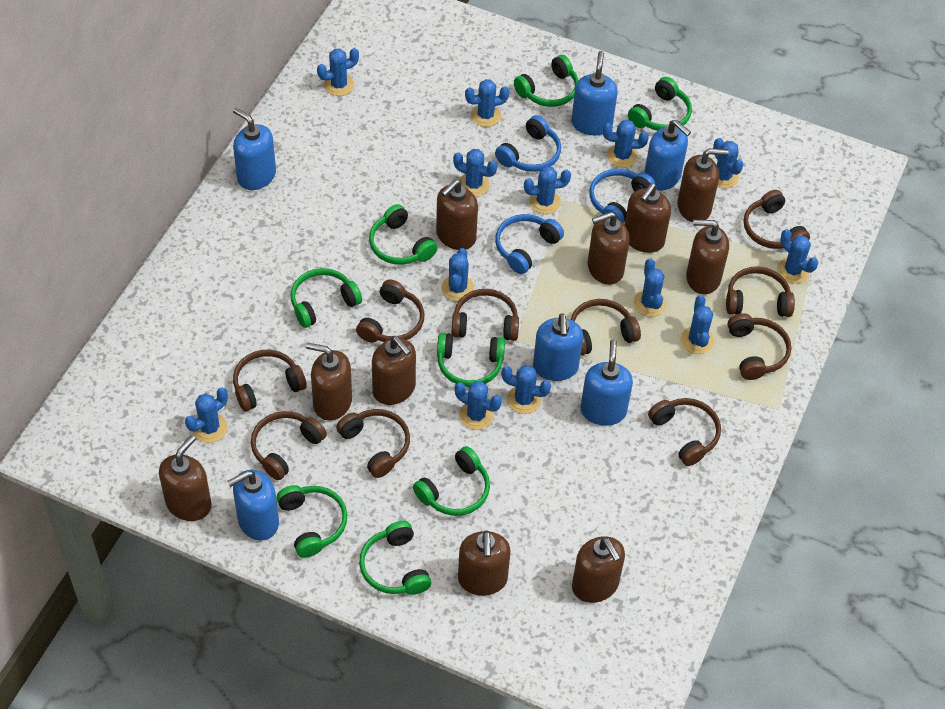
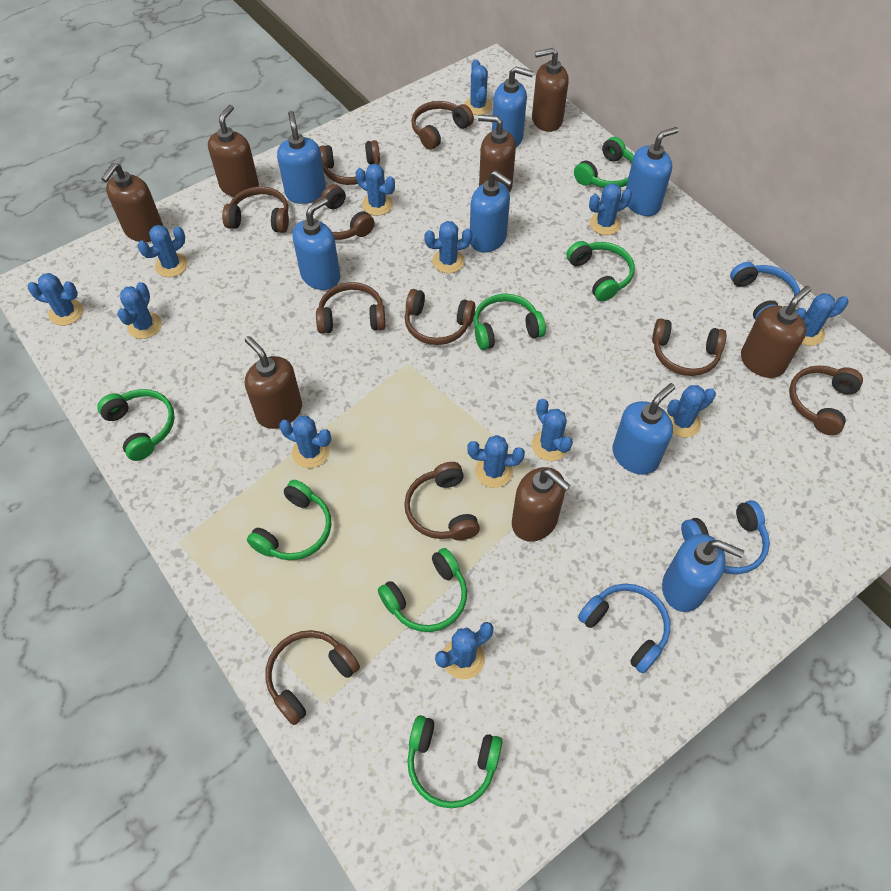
blue soap dispenser: 6 -> 7
brown soap dispenser: 10 -> 7
green headphones: 8 -> 7

